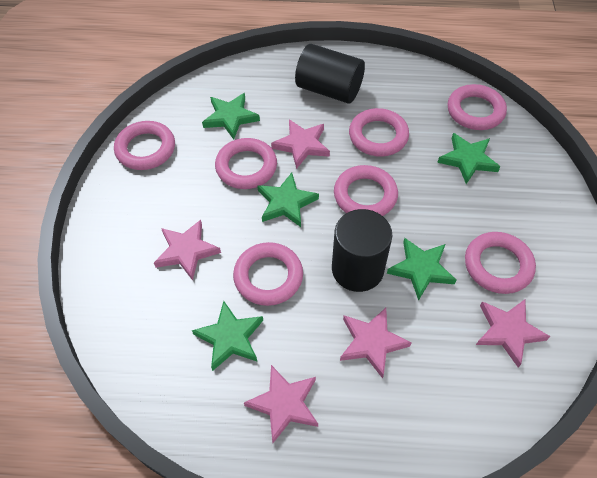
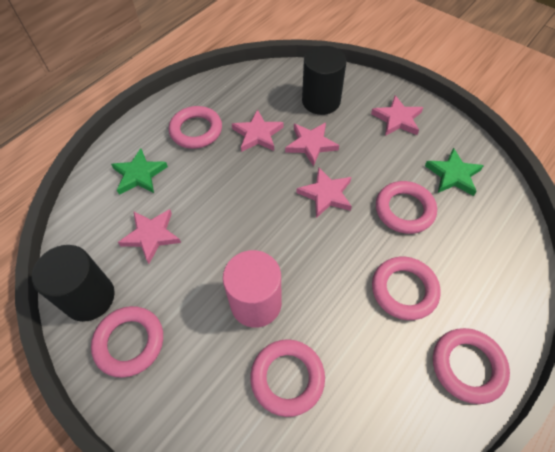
green star: 5 -> 2
pink cylinder: 0 -> 1
pink ring: 7 -> 6

